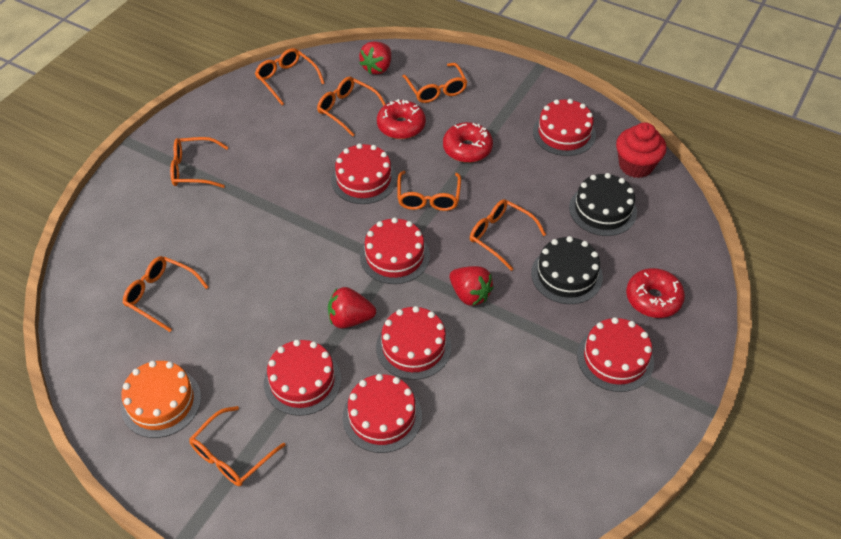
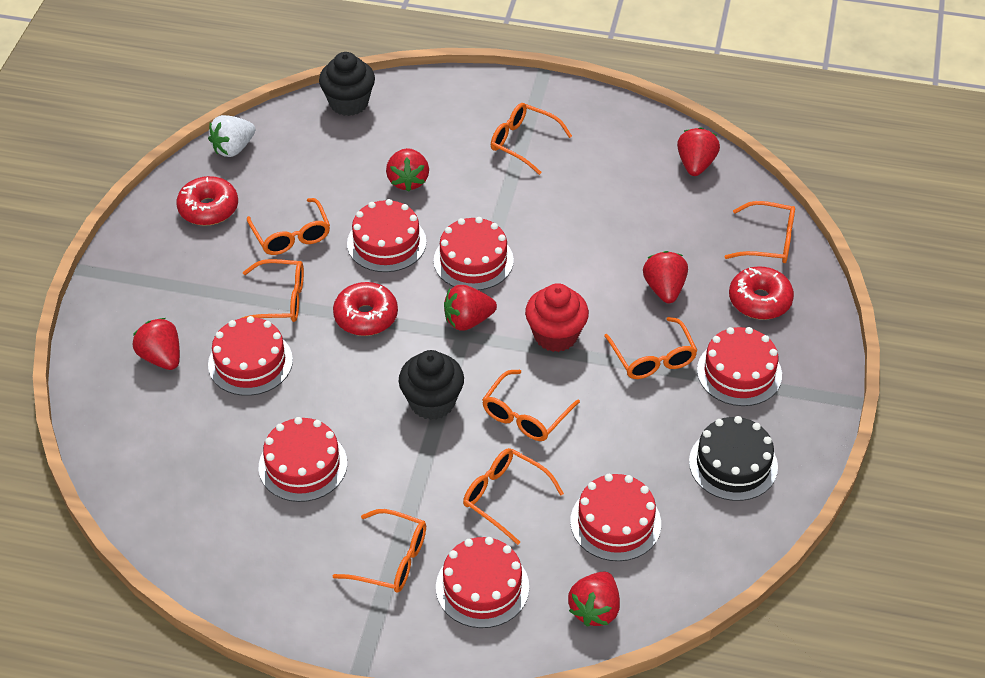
black cake: 2 -> 1
black cupcake: 0 -> 2
orange cake: 1 -> 0
red strawberry: 3 -> 6
white strawberry: 0 -> 1

